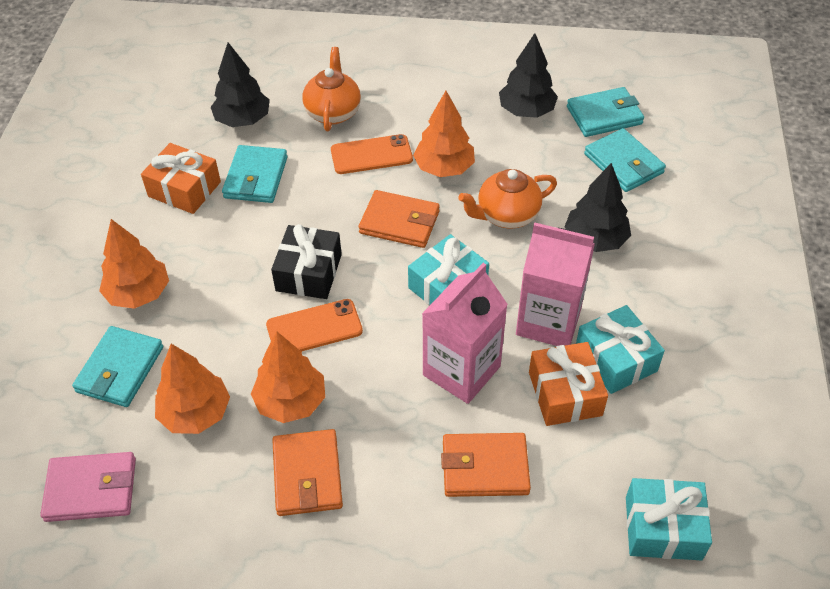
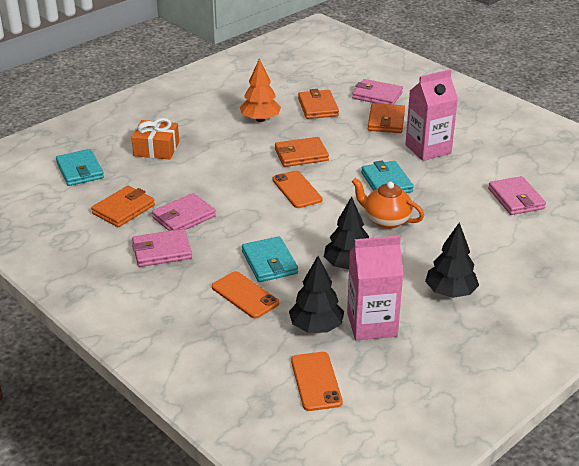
black gift: 1 -> 0
orange gift: 2 -> 1
orange phone: 2 -> 3
orange teapot: 2 -> 1
orange tree: 4 -> 1
orange wallet: 3 -> 4
pink wallet: 1 -> 4
turquoise gift: 3 -> 0
turquoise wallet: 4 -> 3

